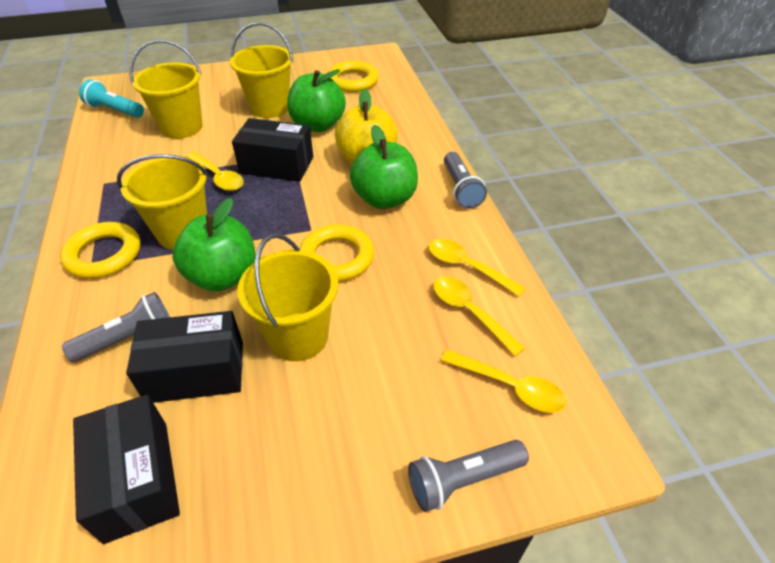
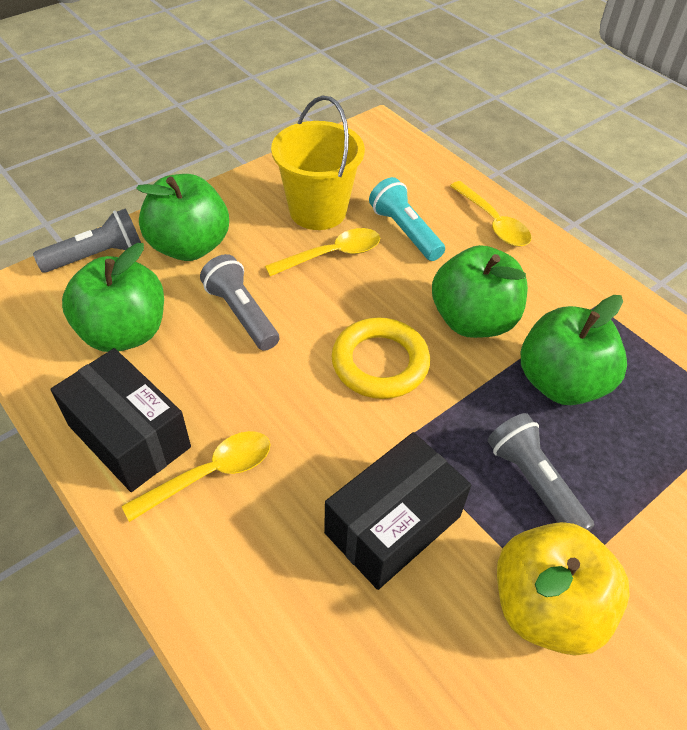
black box: 3 -> 2
green apple: 3 -> 4
yellow bucket: 4 -> 1
yellow ring: 3 -> 1
yellow spoon: 4 -> 3

